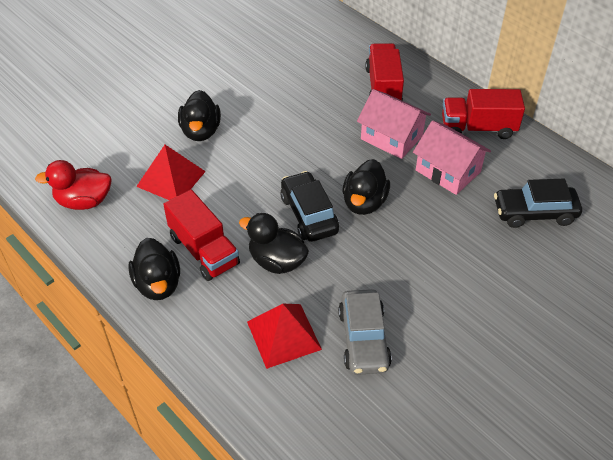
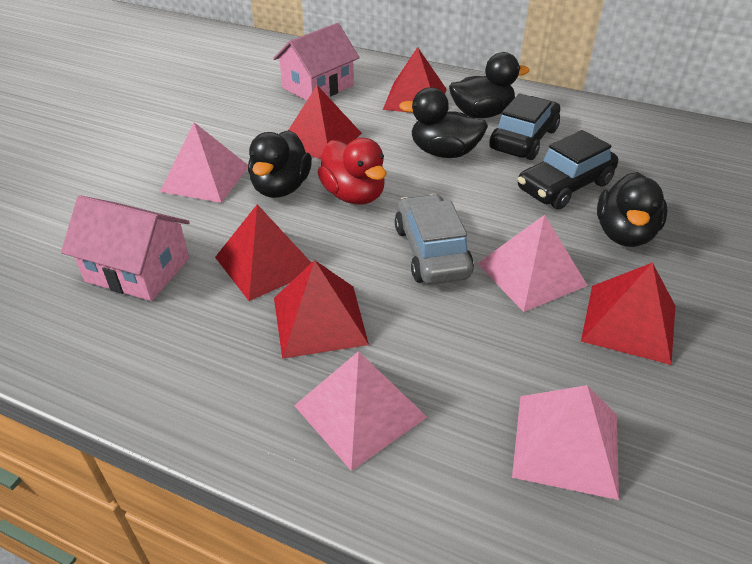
pink pyramid: 0 -> 4
red pyramid: 2 -> 5
red truck: 3 -> 0

